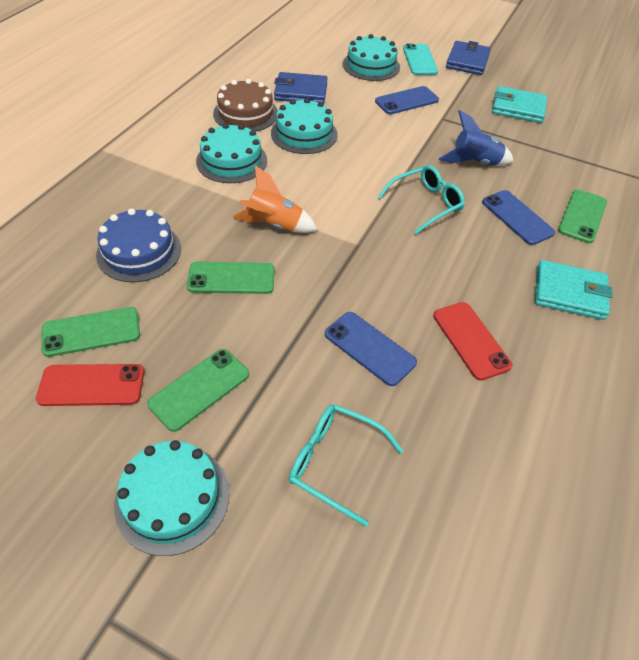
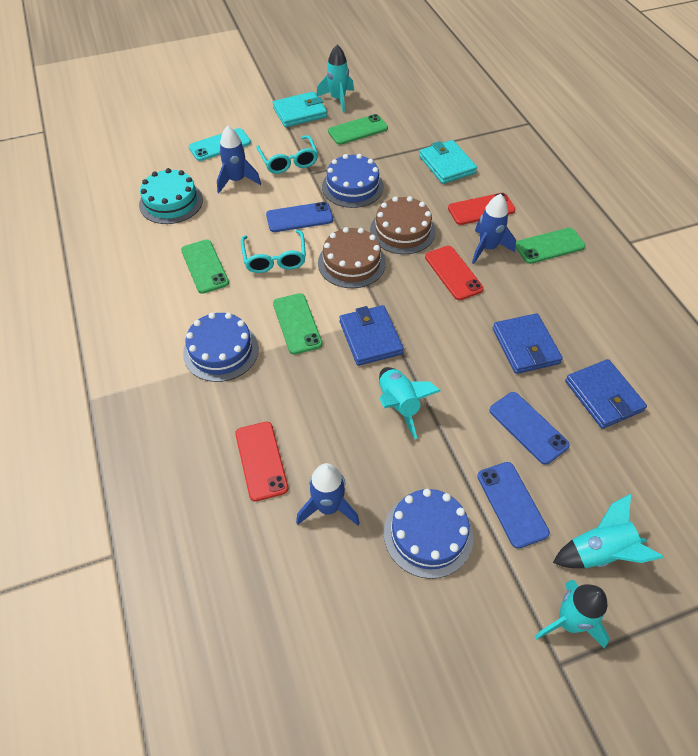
blue cake: 1 -> 3
blue rocket: 1 -> 3
blue wallet: 2 -> 3
brown cake: 1 -> 2
orange rocket: 1 -> 0
red phone: 2 -> 3
turquoise cake: 4 -> 1
turquoise rocket: 0 -> 4

